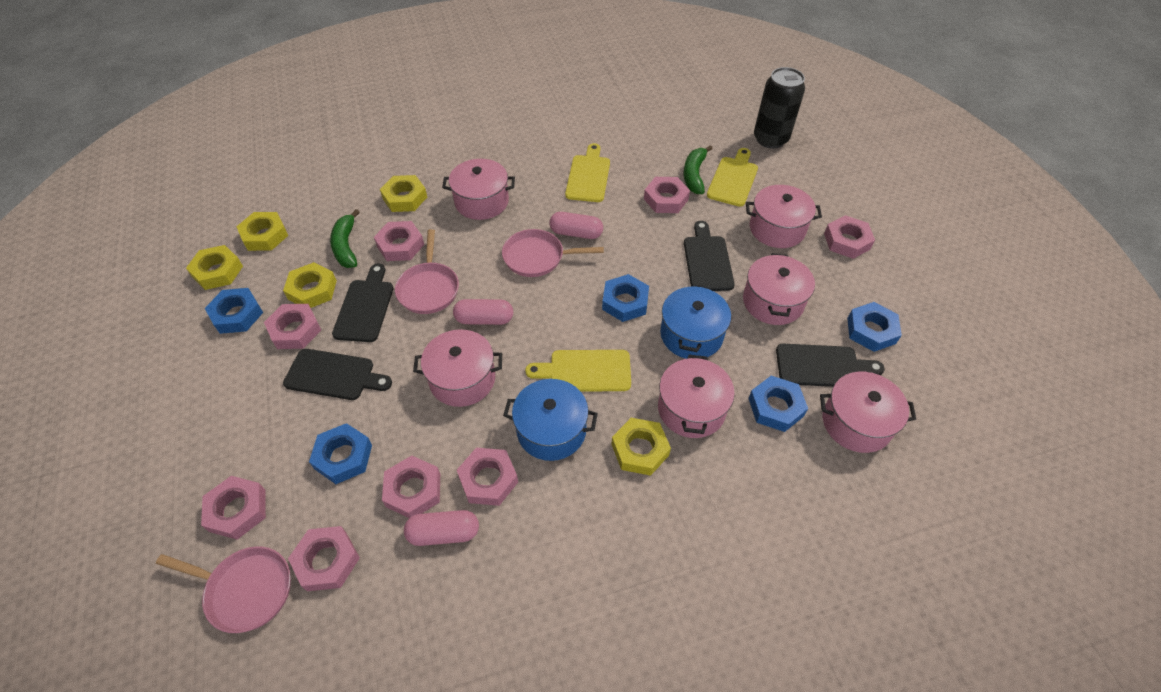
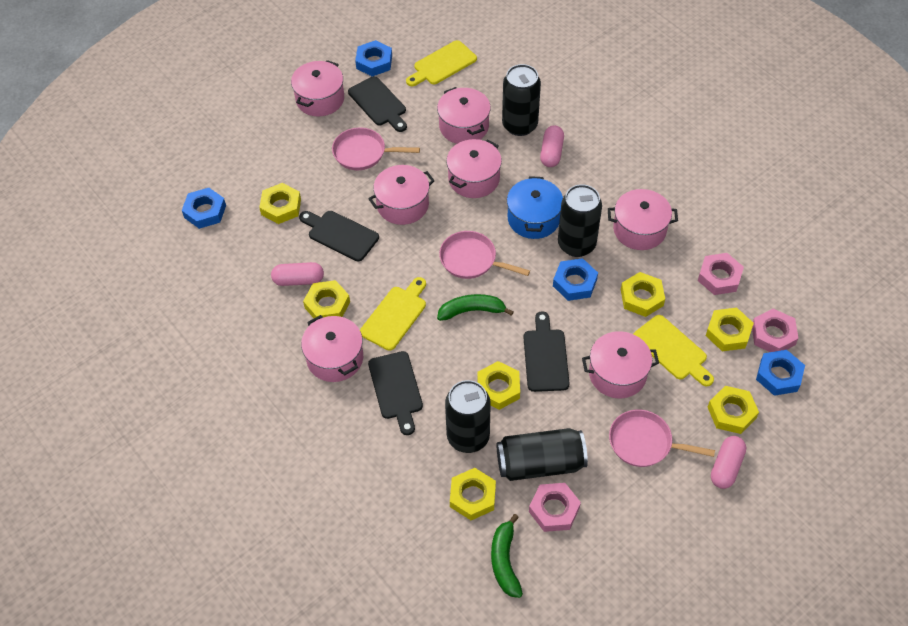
black can: 1 -> 4
blue nut: 5 -> 4
blue pot: 2 -> 1
pink nut: 8 -> 3
pink pot: 6 -> 7
yellow nut: 5 -> 7

